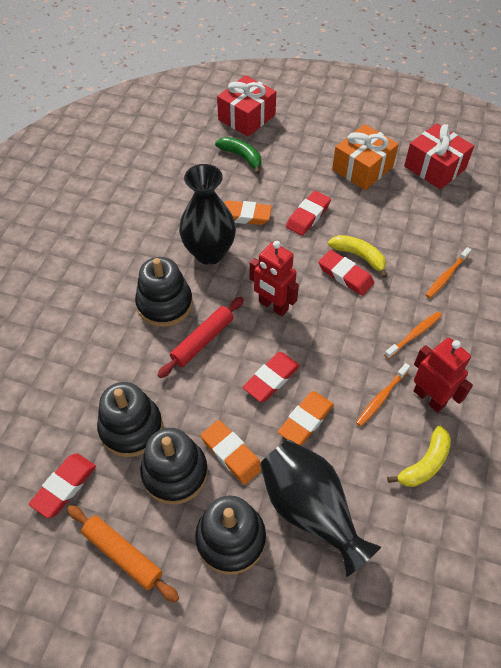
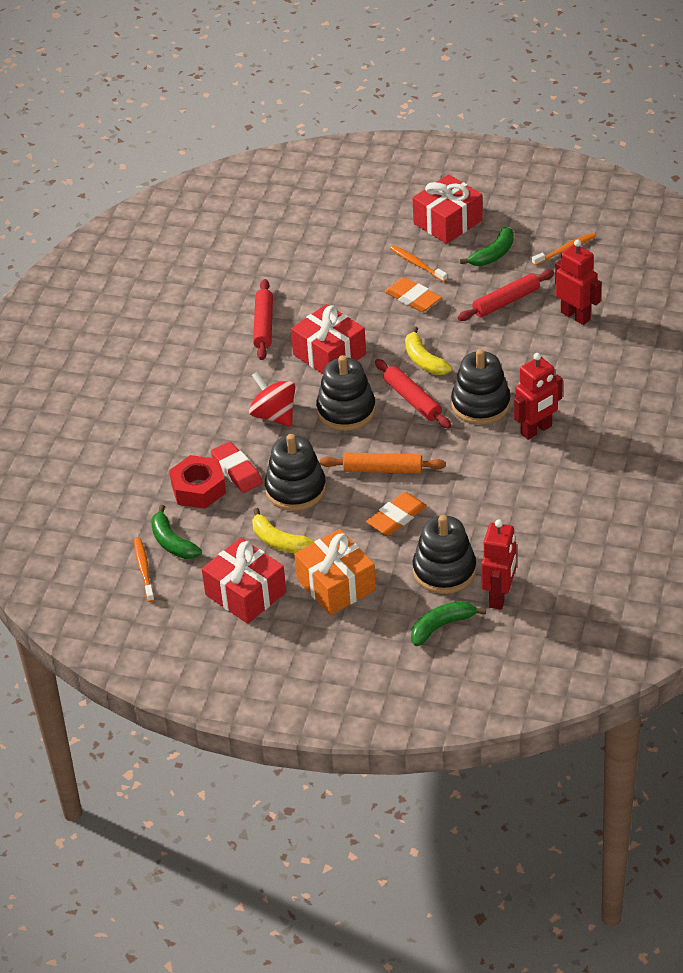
black vase: 2 -> 0
green banana: 1 -> 3
orange eraser: 3 -> 2
red eraser: 4 -> 1
red gift: 2 -> 3
red nut: 0 -> 1
red robot: 2 -> 3
red rolling pin: 1 -> 3
red spinning top: 0 -> 1

